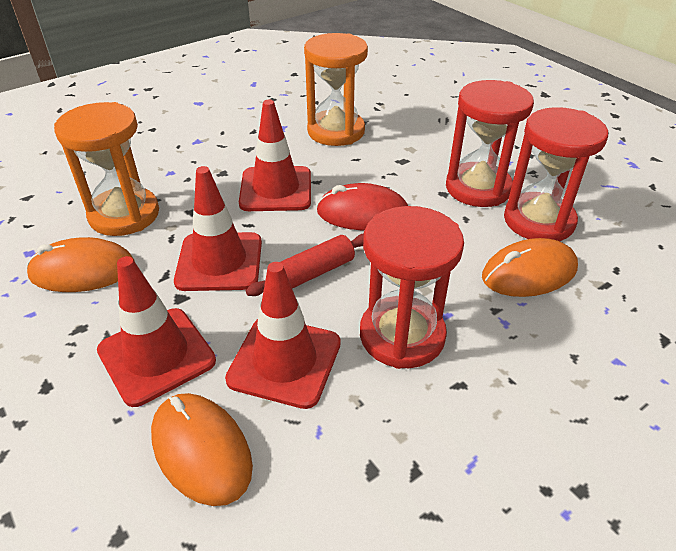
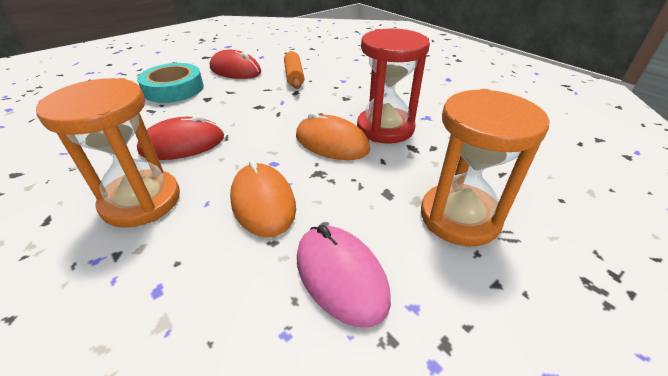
orange mouse: 3 -> 2
orange rolling pin: 0 -> 1
pink mouse: 0 -> 1
red hourglass: 3 -> 1
red mouse: 1 -> 2
red rolling pin: 1 -> 0
red traffic cone: 4 -> 0
turquoise tape: 0 -> 1

